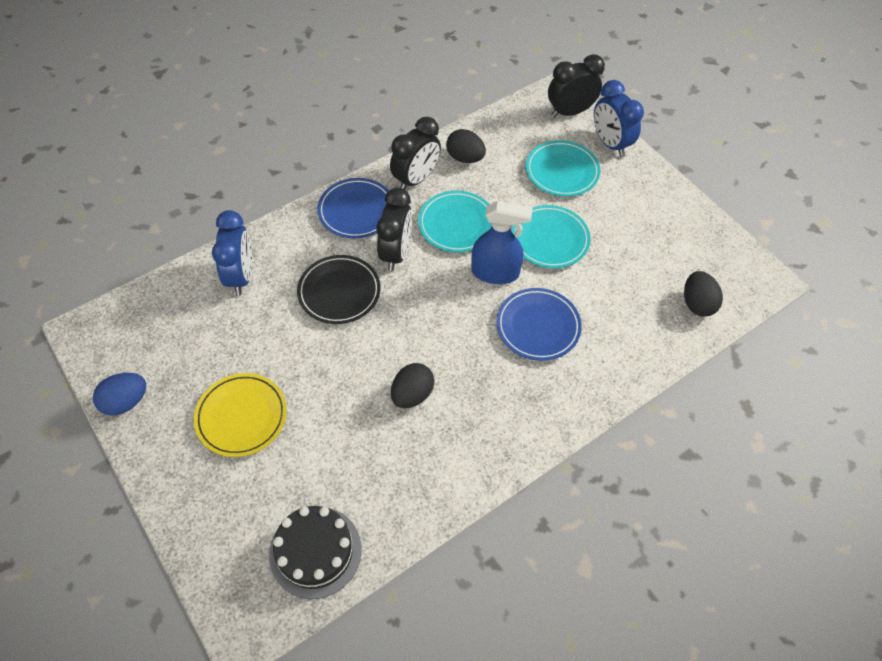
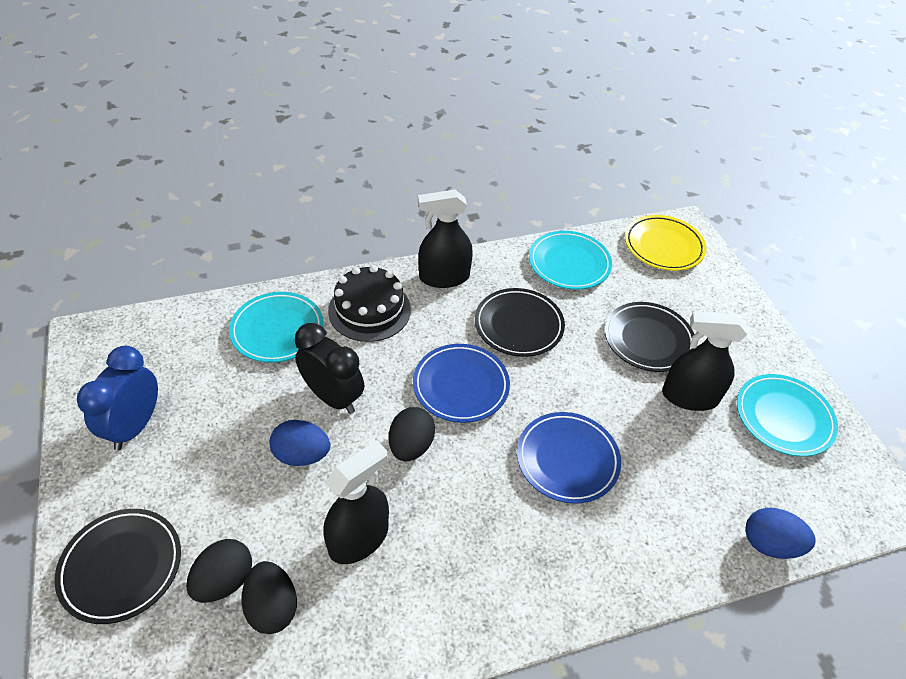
black clock: 3 -> 1
black plate: 1 -> 3
black spray bottle: 0 -> 3
blue clock: 2 -> 1
blue egg: 1 -> 2
blue spray bottle: 1 -> 0

